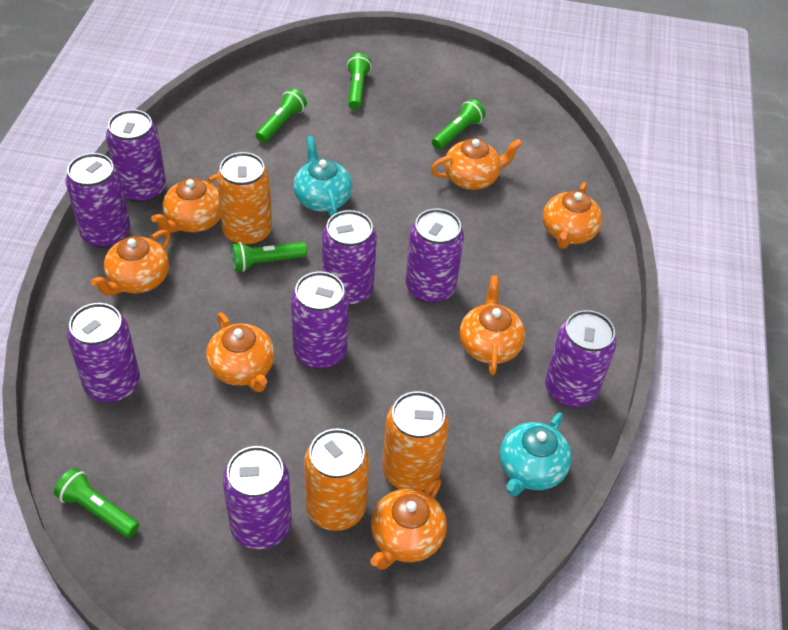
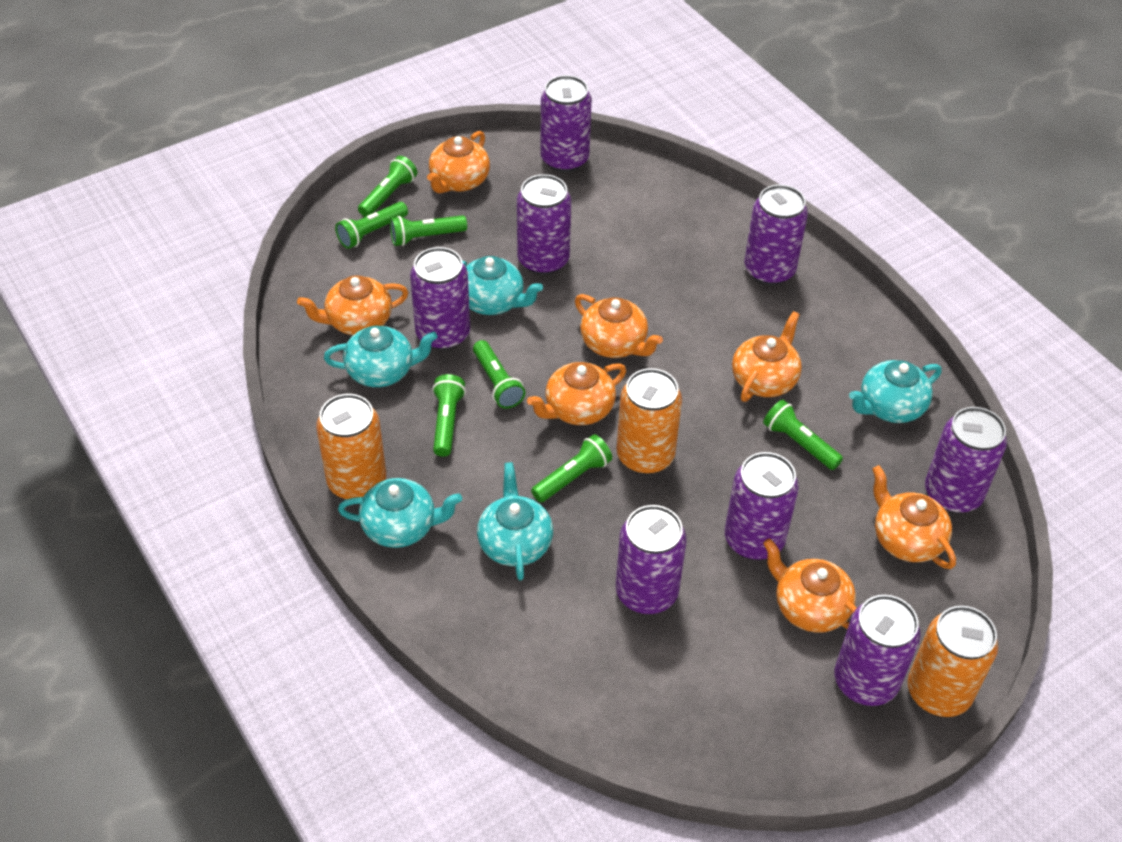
green flashlight: 5 -> 7
turquoise teapot: 2 -> 5

